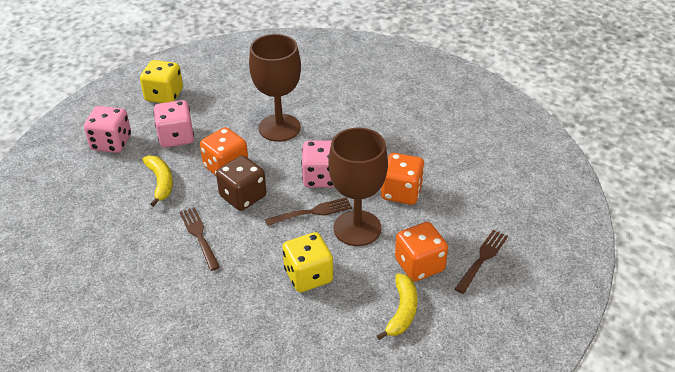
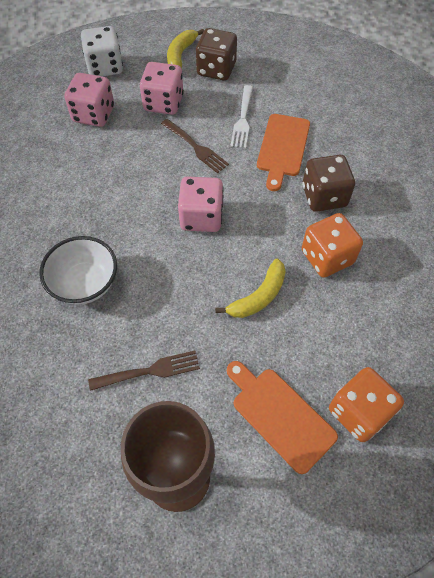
brown dice: 1 -> 2
brown fork: 3 -> 2
brown goblet: 2 -> 1
orange cutting board: 0 -> 2
orange dice: 3 -> 2
white bowl: 0 -> 1
white dice: 0 -> 1
white fork: 0 -> 1
yellow dice: 2 -> 0

